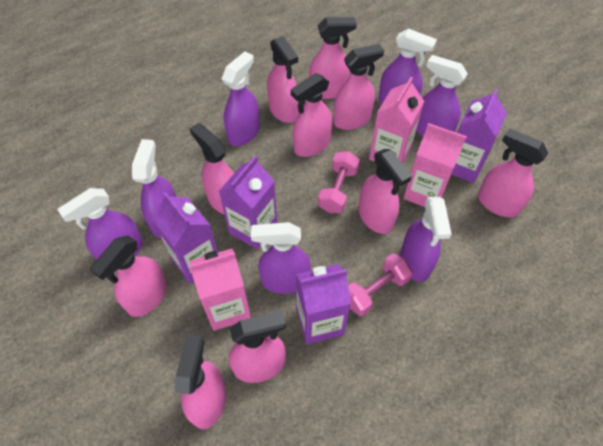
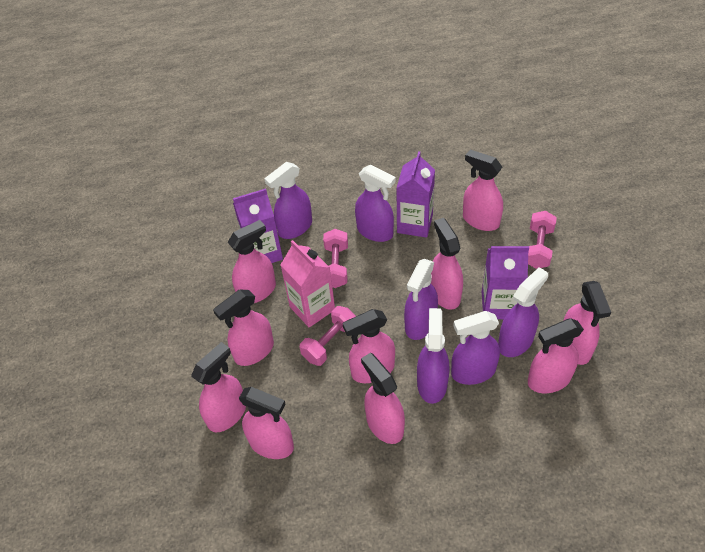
pink carton: 3 -> 1
pink dumbbell: 2 -> 3
purple carton: 4 -> 3
purple spray bottle: 7 -> 6

